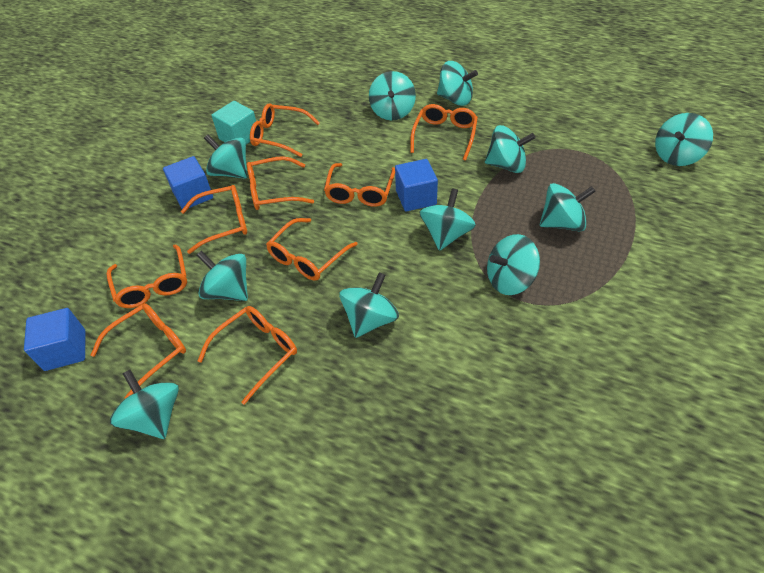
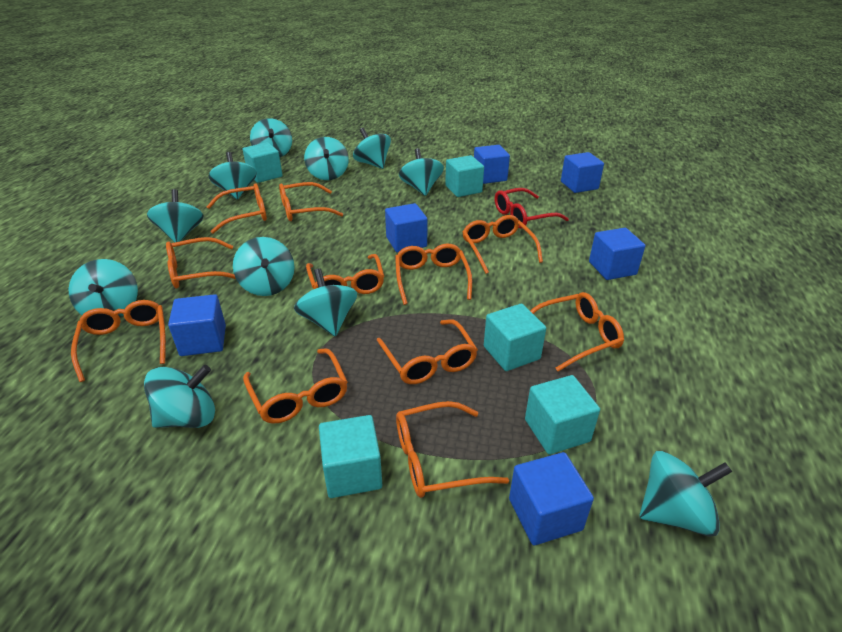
blue cube: 3 -> 6
orange glasses: 9 -> 11
red glasses: 0 -> 1
turquoise cube: 1 -> 5

